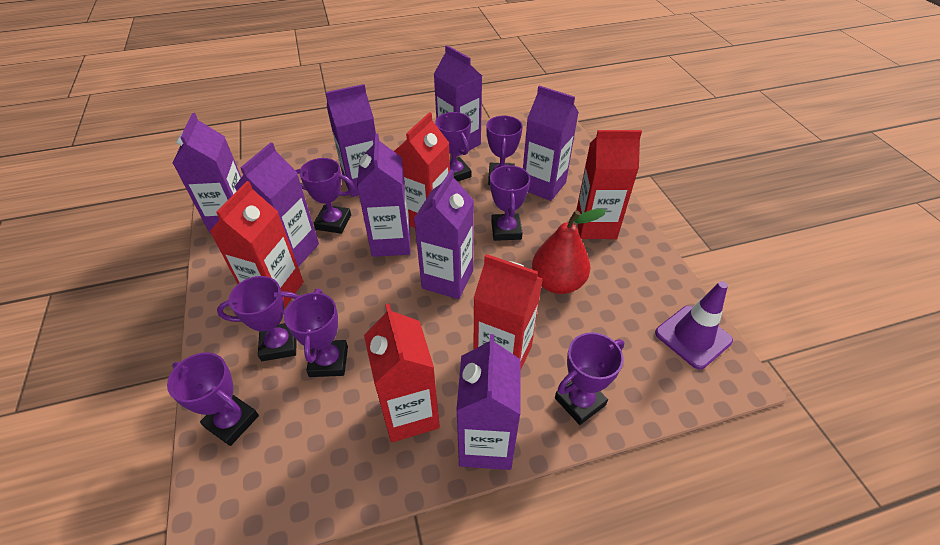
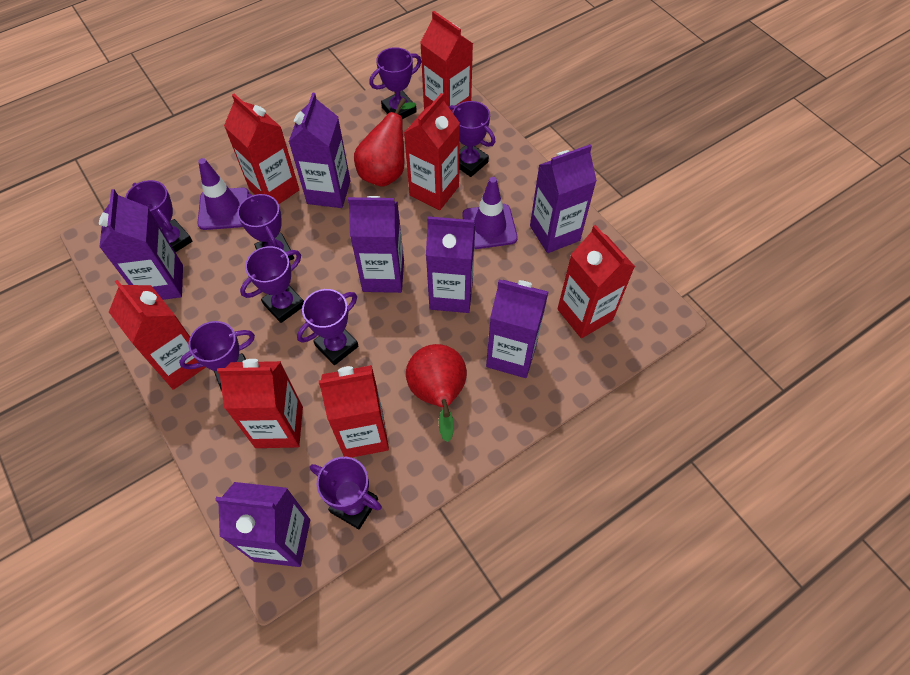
purple carton: 8 -> 7
purple traffic cone: 1 -> 2
red carton: 5 -> 7
red pear: 1 -> 2

